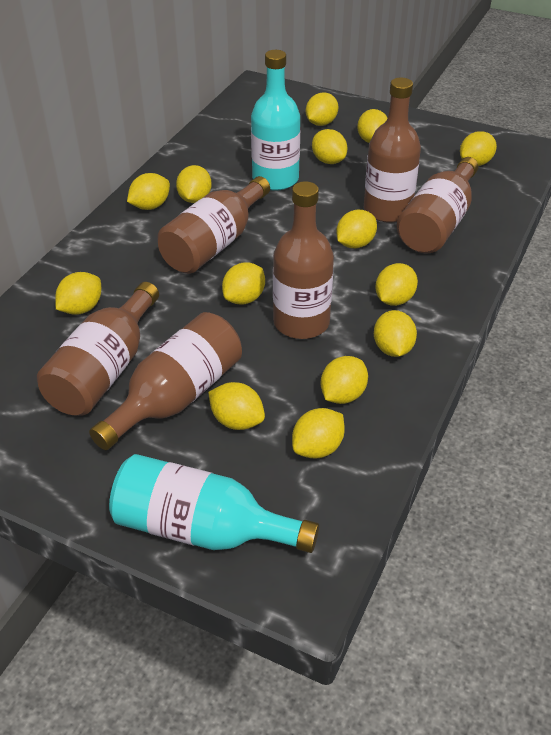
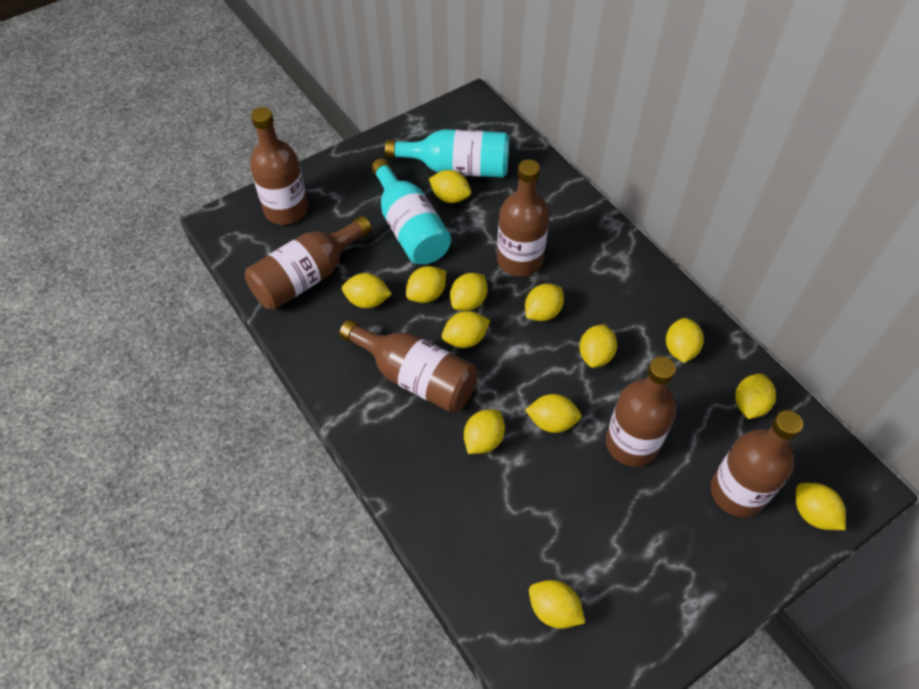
yellow lemon: 14 -> 13

